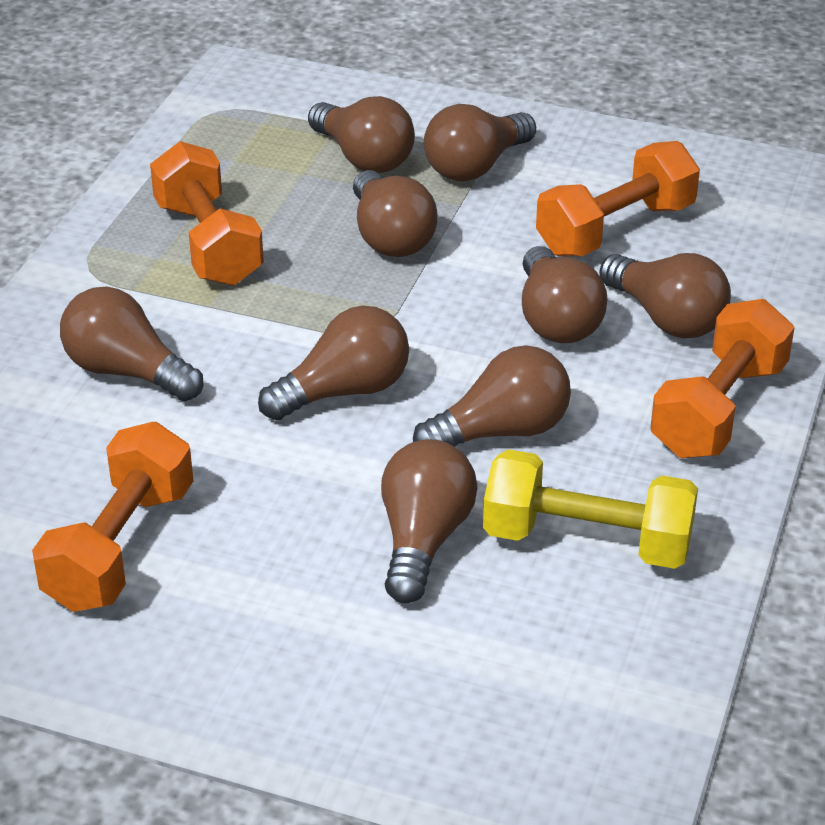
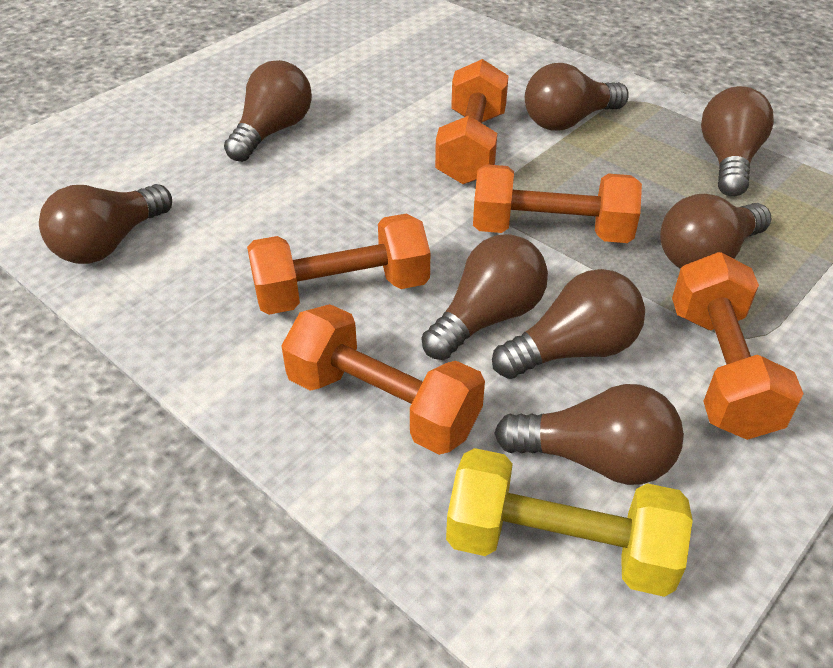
brown light bulb: 9 -> 8
orange dumbbell: 4 -> 5

